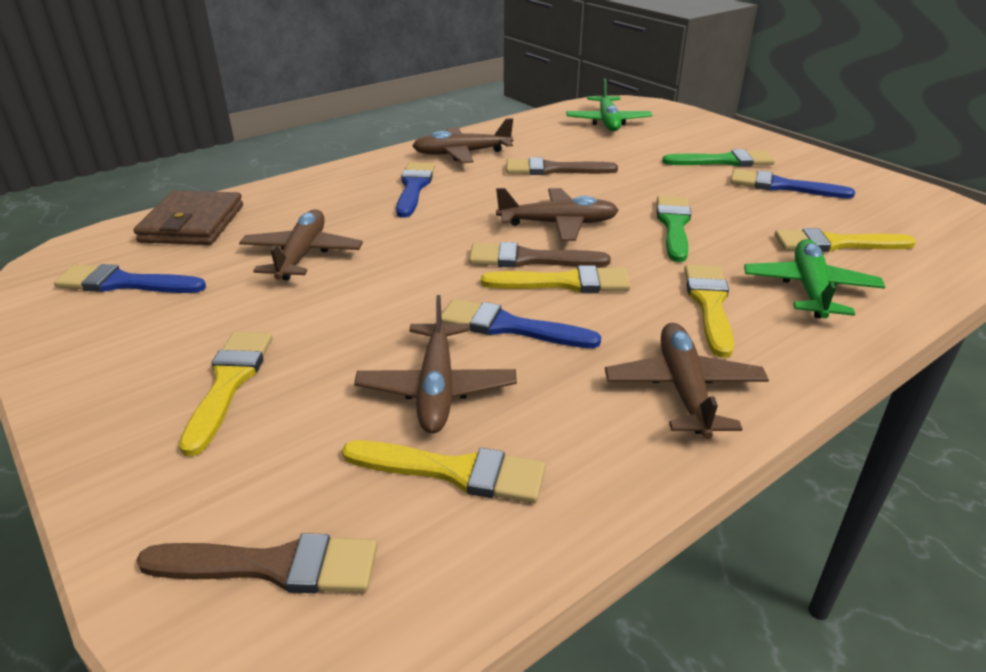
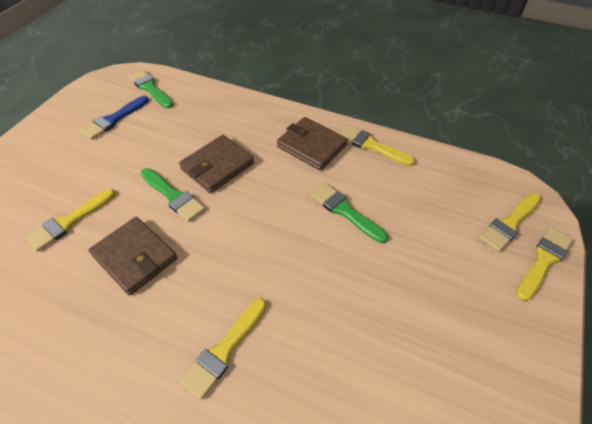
blue brush: 4 -> 1
brown brush: 3 -> 0
brown plane: 5 -> 0
brown wallet: 1 -> 3
green brush: 2 -> 3
green plane: 2 -> 0

